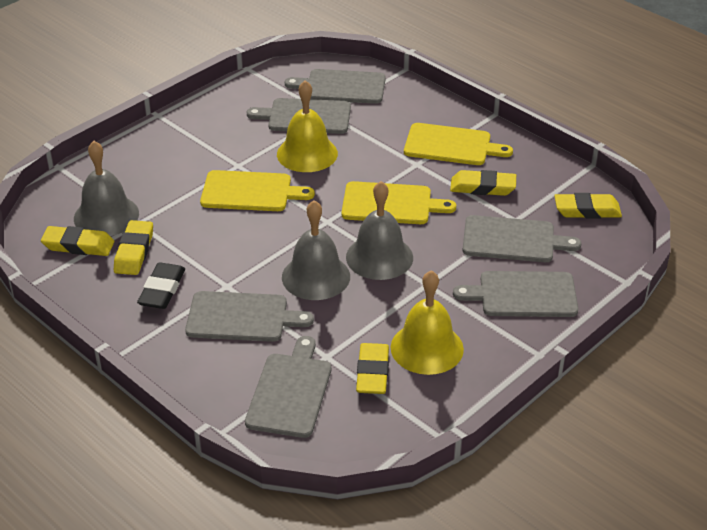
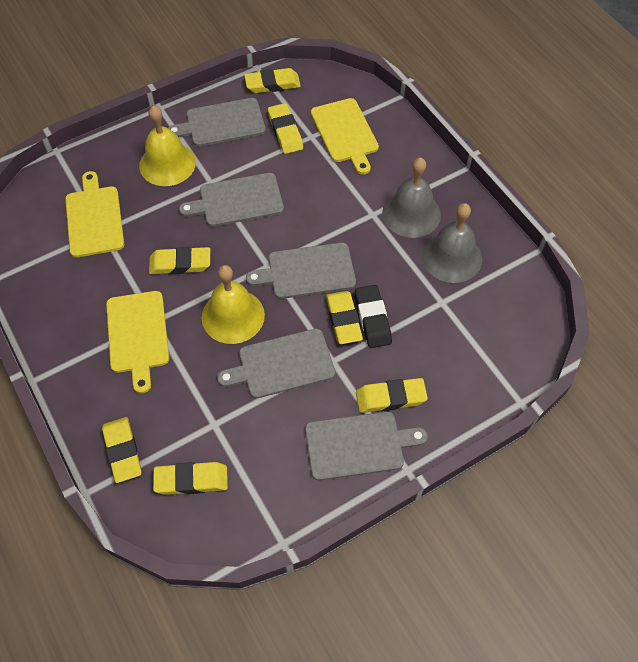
grey bell: 3 -> 2
grey cutting board: 6 -> 5
yellow eraser: 5 -> 7

